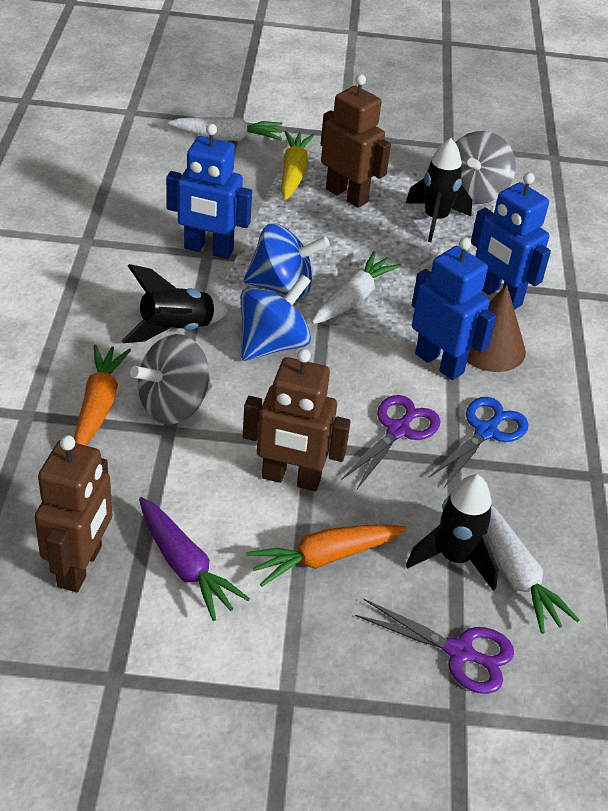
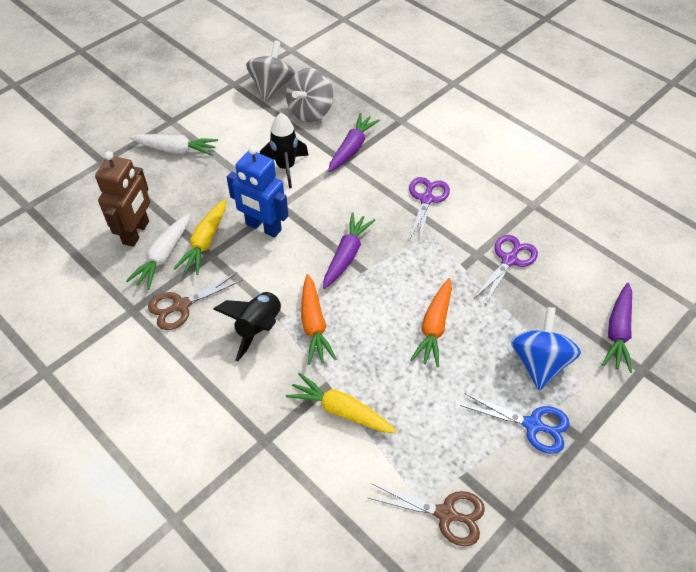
black rocket: 3 -> 2
blue robot: 3 -> 1
blue spinning top: 2 -> 1
brown cone: 1 -> 0
brown robot: 3 -> 1
brown scissors: 0 -> 2
purple carrot: 1 -> 3
white carrot: 3 -> 2
yellow carrot: 1 -> 2

